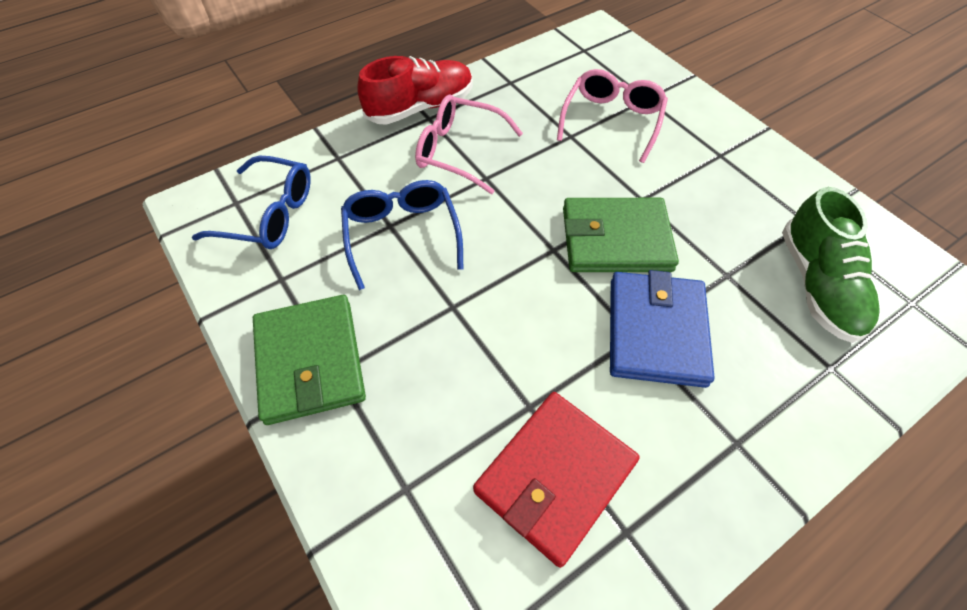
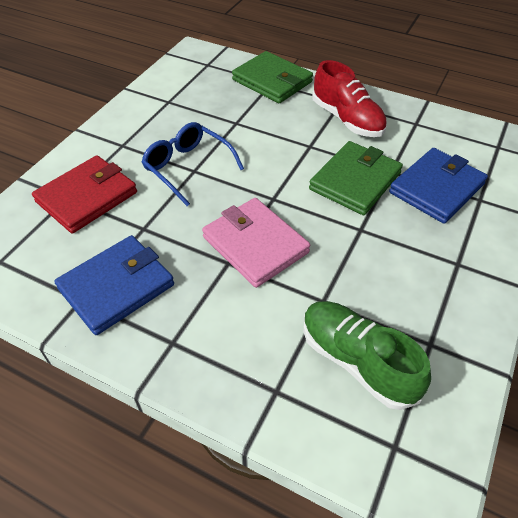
blue glasses: 2 -> 1
blue wallet: 1 -> 2
pink glasses: 2 -> 0
pink wallet: 0 -> 1

